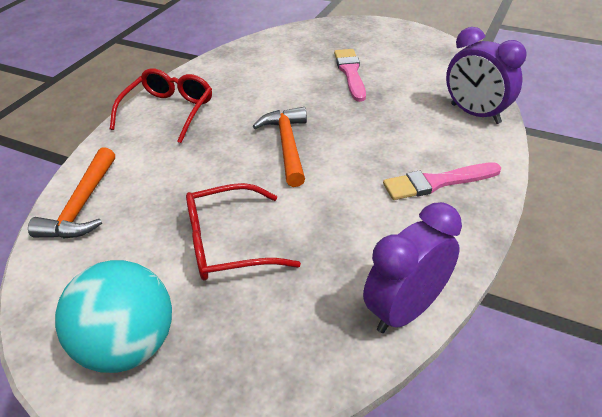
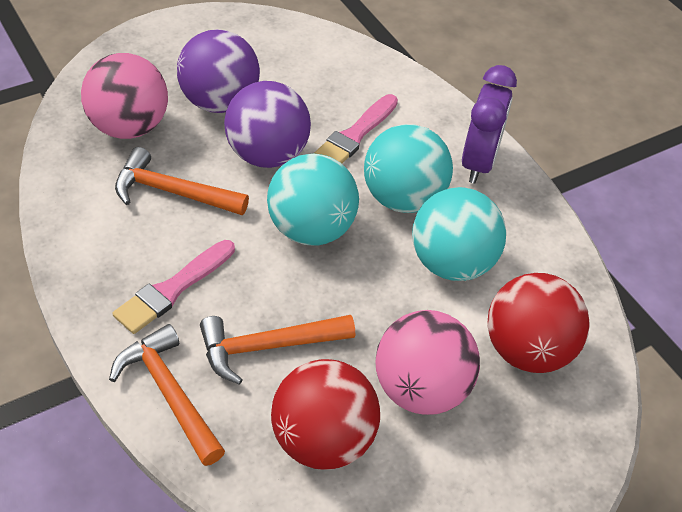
orange hammer: 2 -> 3
pink ball: 0 -> 2
purple ball: 0 -> 2
purple clock: 2 -> 1
red ball: 0 -> 2
red glasses: 2 -> 0
turquoise ball: 1 -> 3

